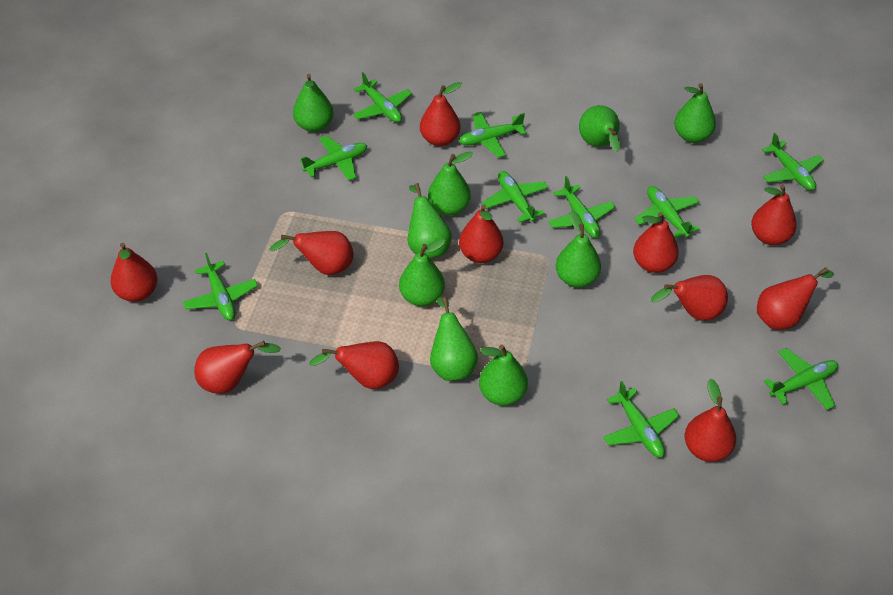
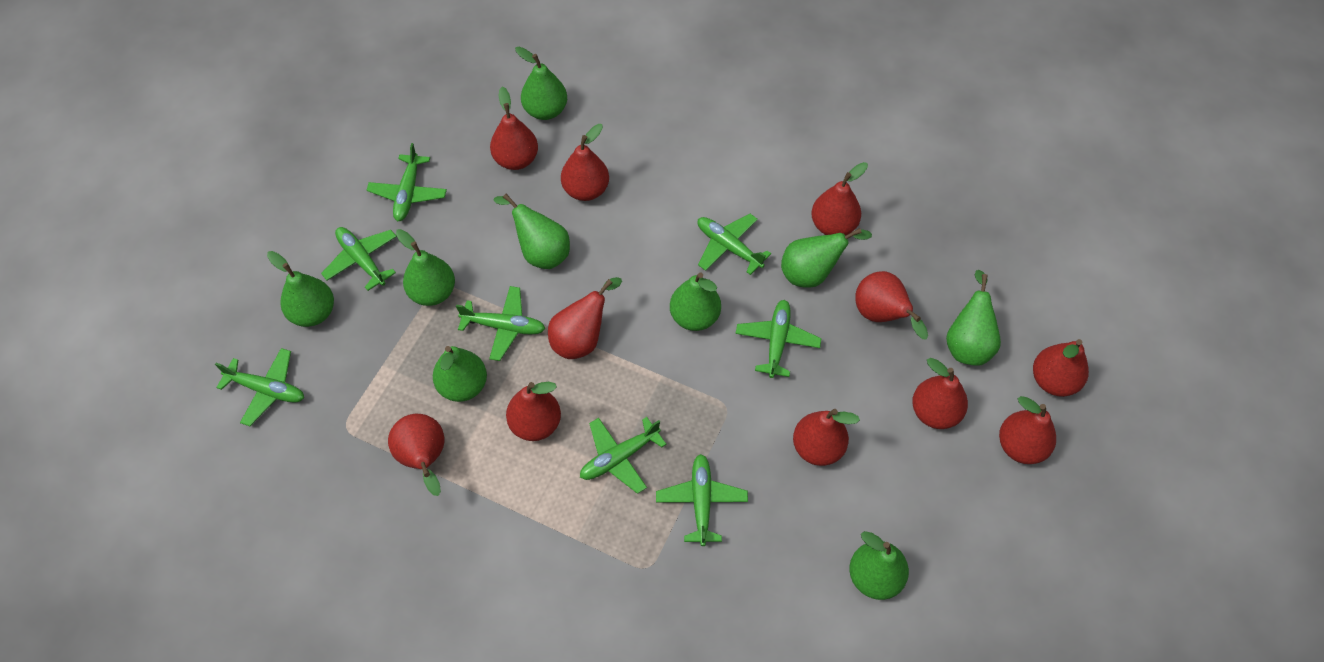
green plane: 10 -> 8

